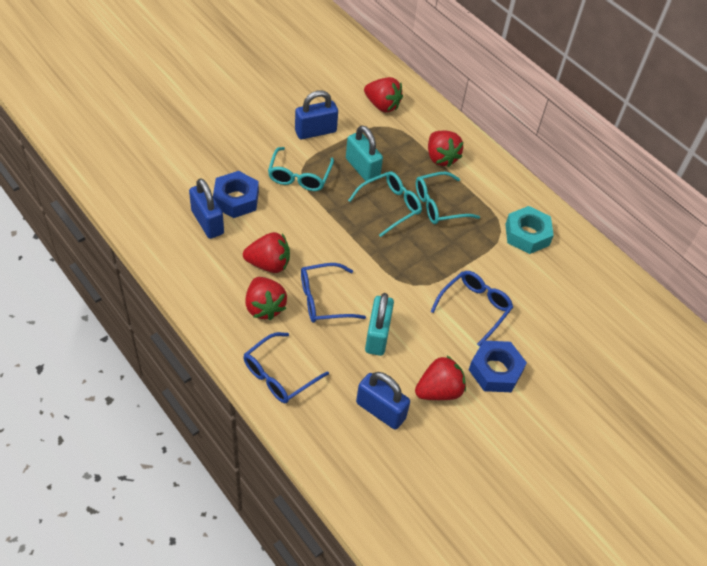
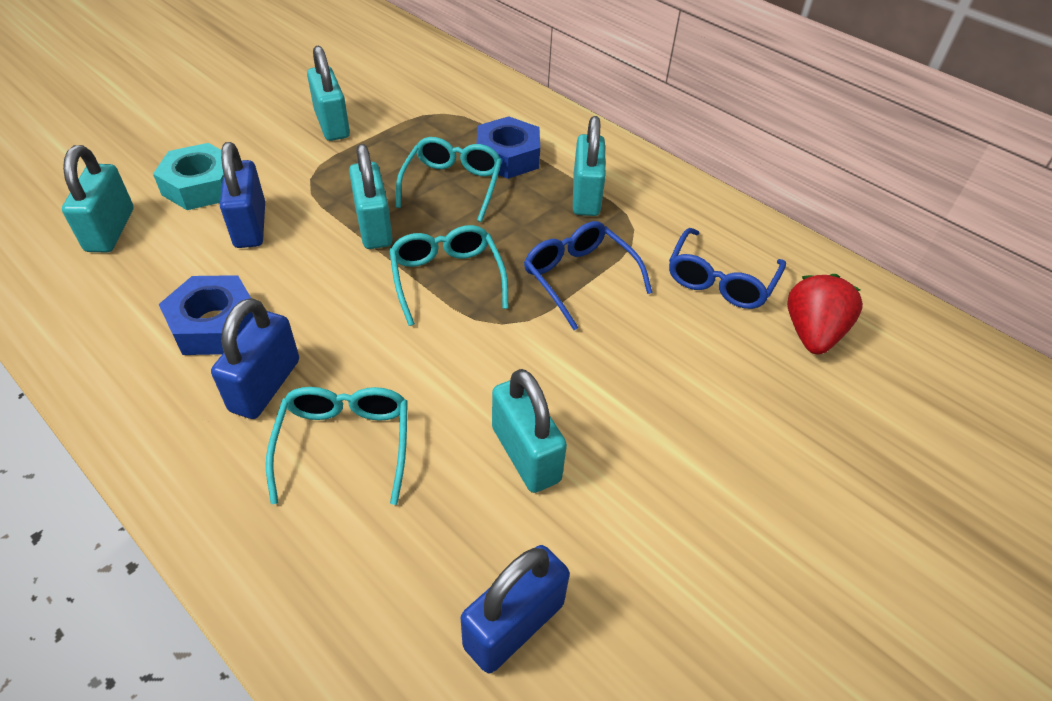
blue glasses: 3 -> 2
red strawberry: 5 -> 1
turquoise padlock: 2 -> 5

